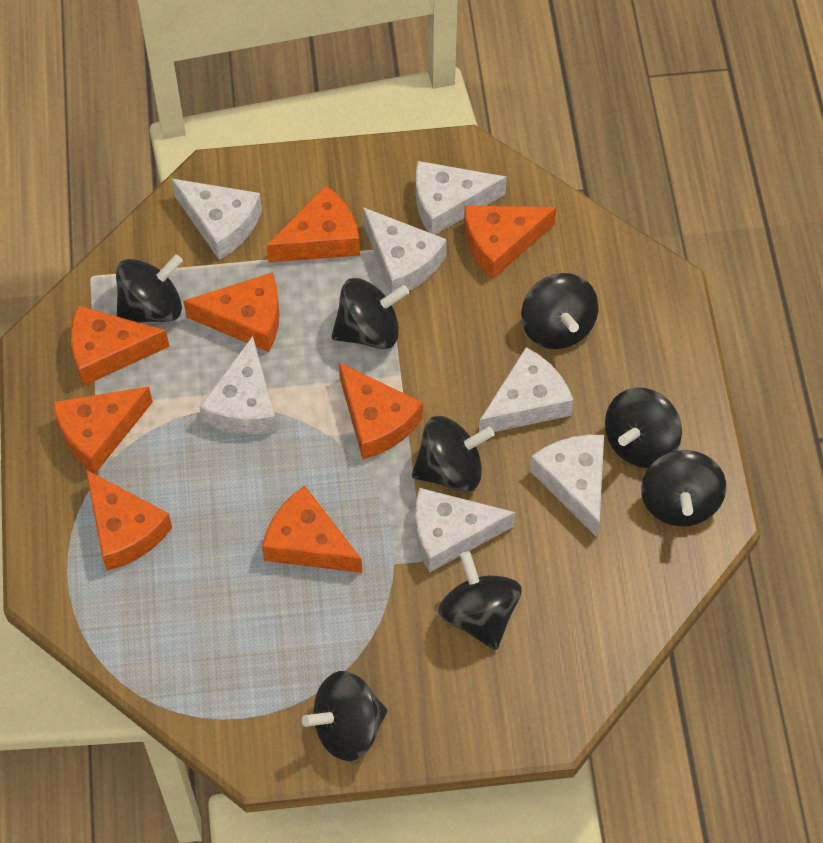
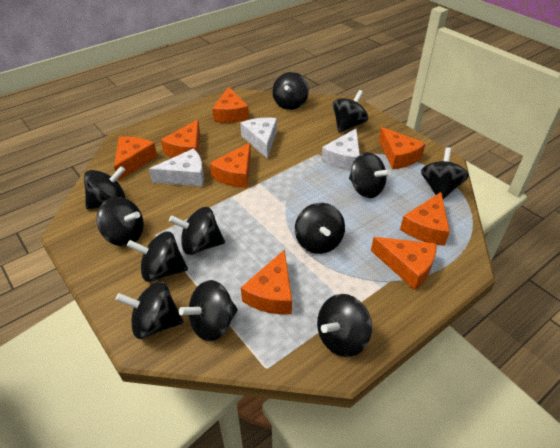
black spinning top: 8 -> 12
white cheese: 7 -> 3

